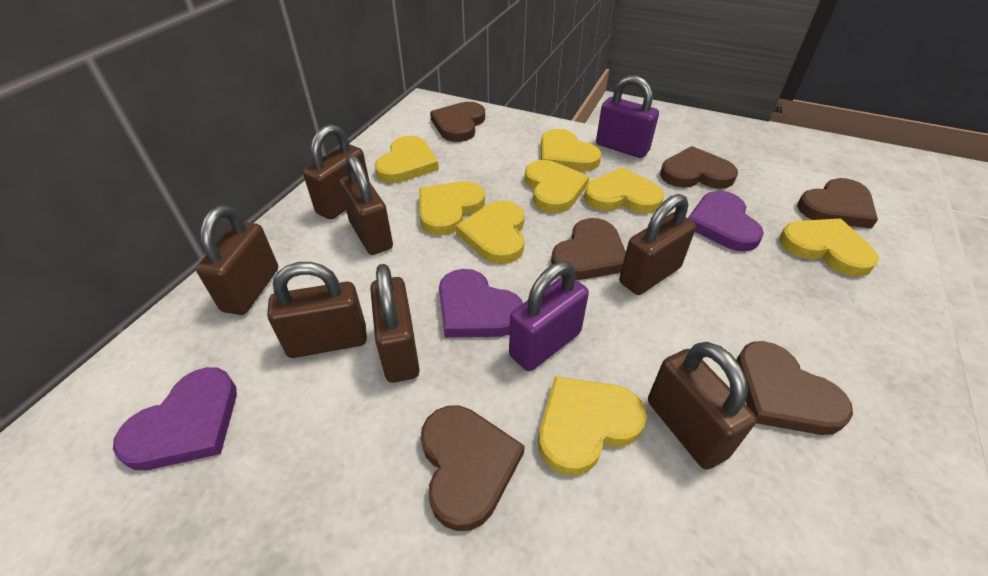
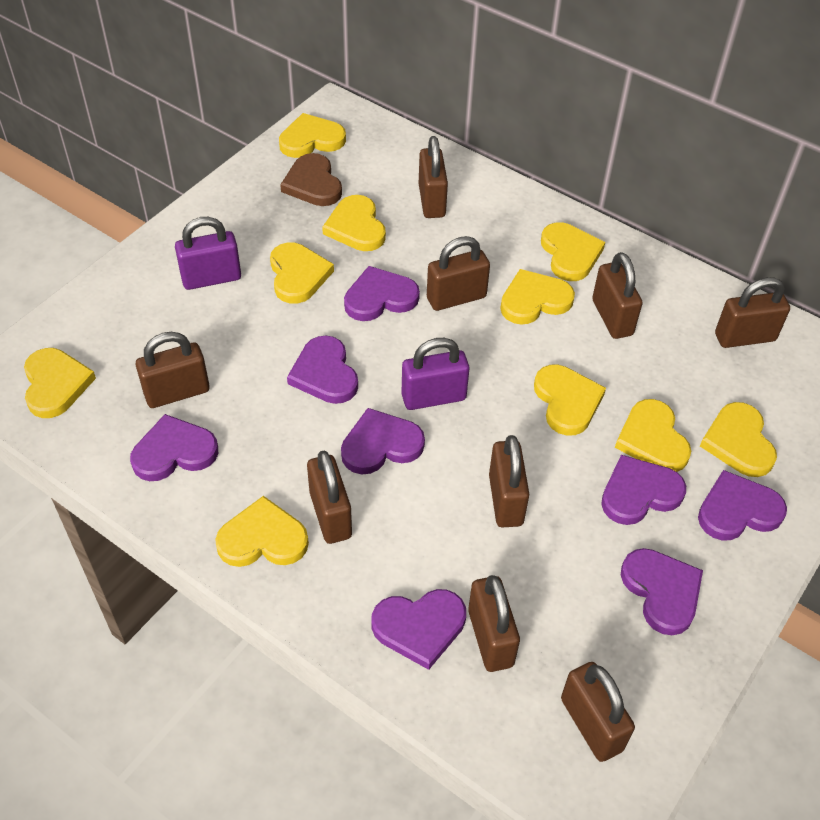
brown heart: 6 -> 1
brown padlock: 7 -> 9
purple heart: 3 -> 8
yellow heart: 8 -> 10

